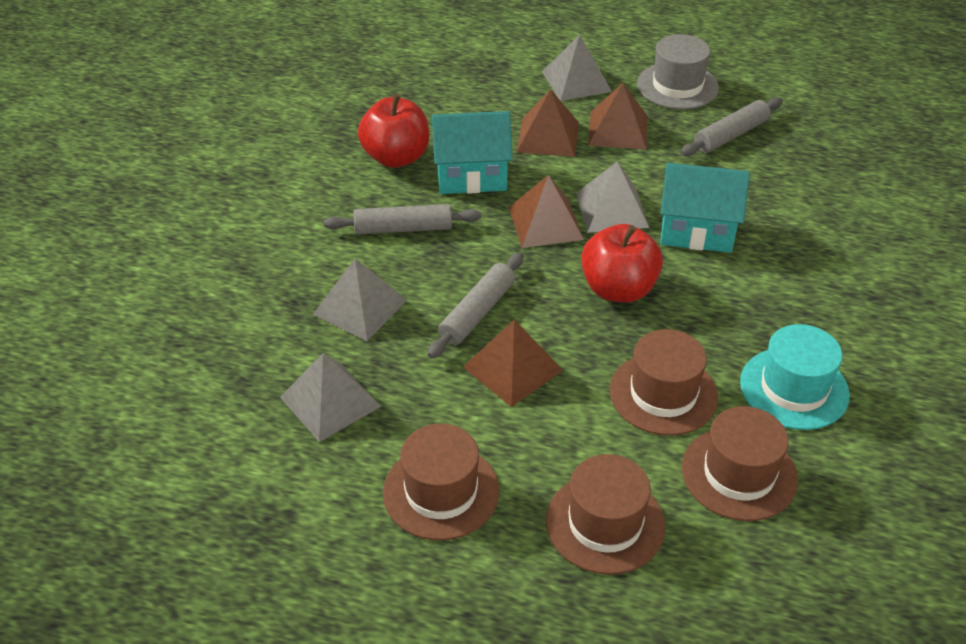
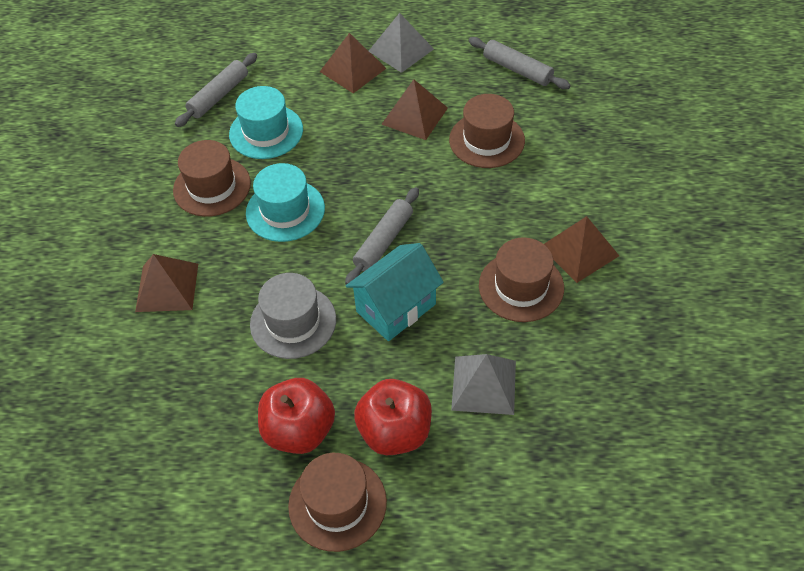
grey pyramid: 4 -> 2
turquoise hat: 1 -> 2
turquoise house: 2 -> 1

